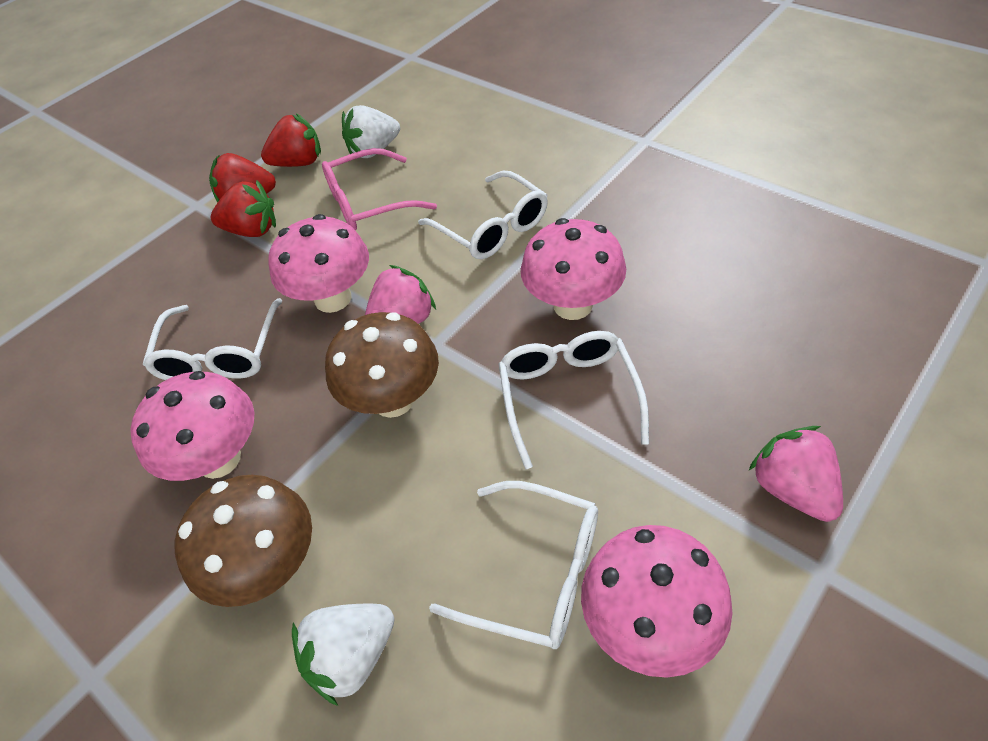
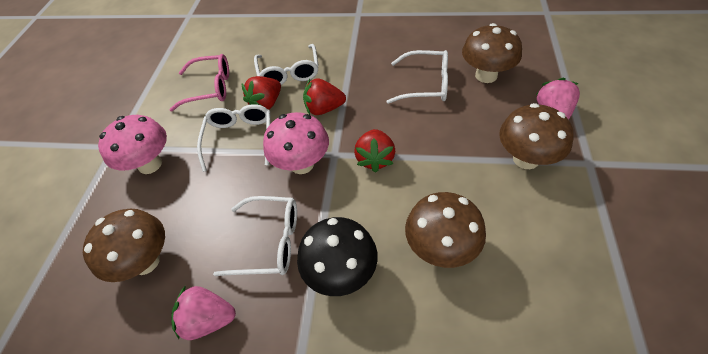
black mushroom: 0 -> 1
brown mushroom: 2 -> 4
pink mushroom: 4 -> 2
white strawberry: 2 -> 0

